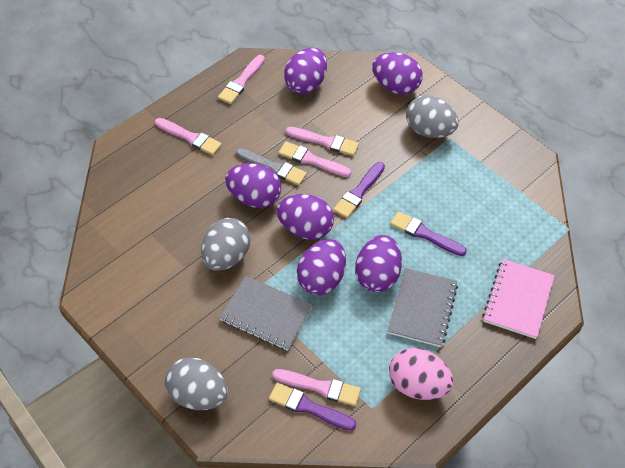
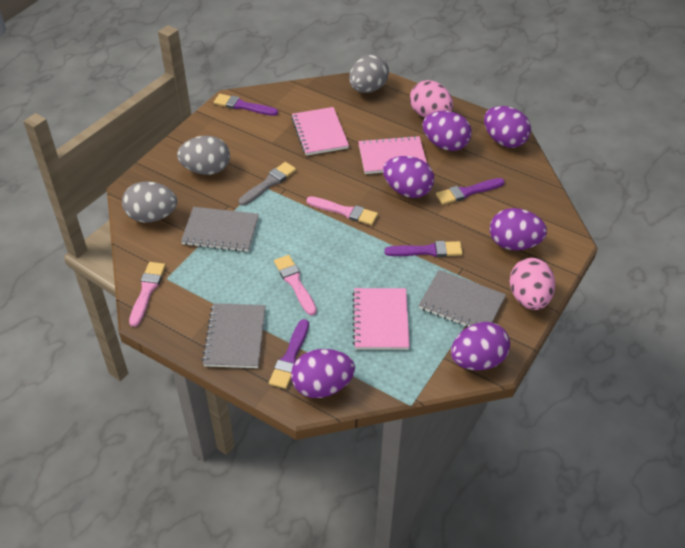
grey notebook: 2 -> 3
pink brush: 5 -> 3
pink egg: 1 -> 2
pink notebook: 1 -> 3
purple brush: 3 -> 4

